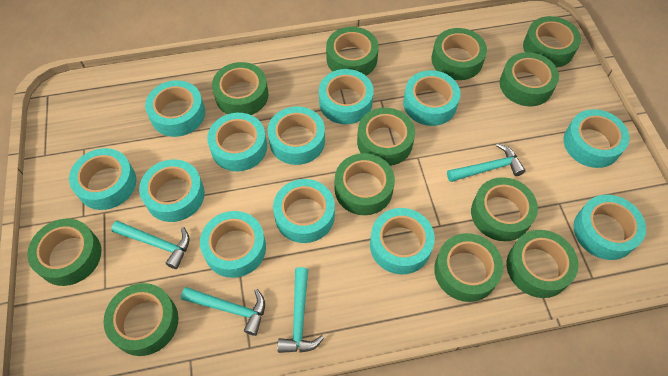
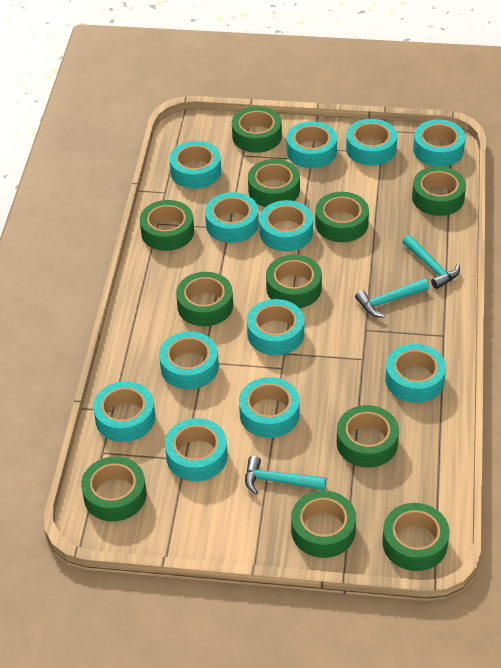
green tape: 12 -> 11
turquoise hammer: 4 -> 3

